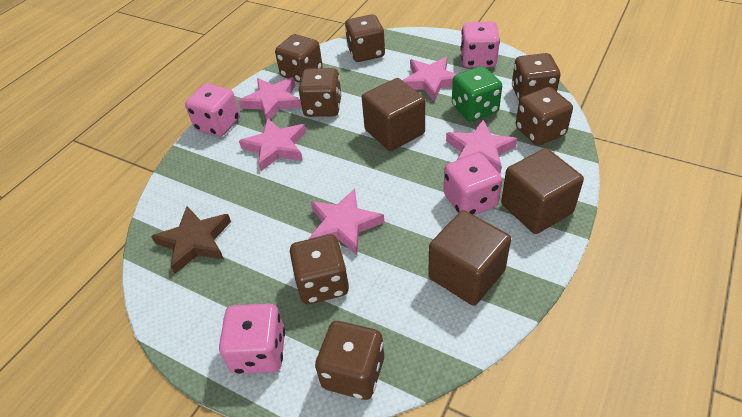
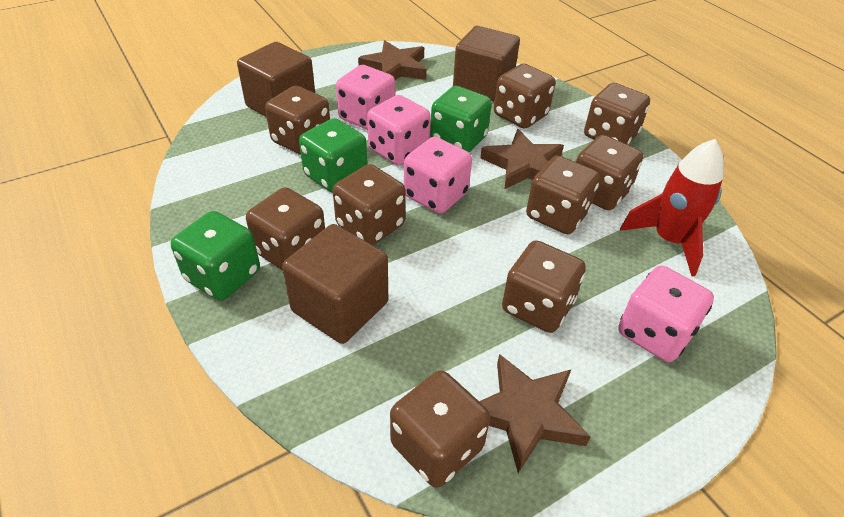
brown dice: 7 -> 9
brown star: 1 -> 3
green dice: 1 -> 3
pink star: 5 -> 0
red rocket: 0 -> 1

